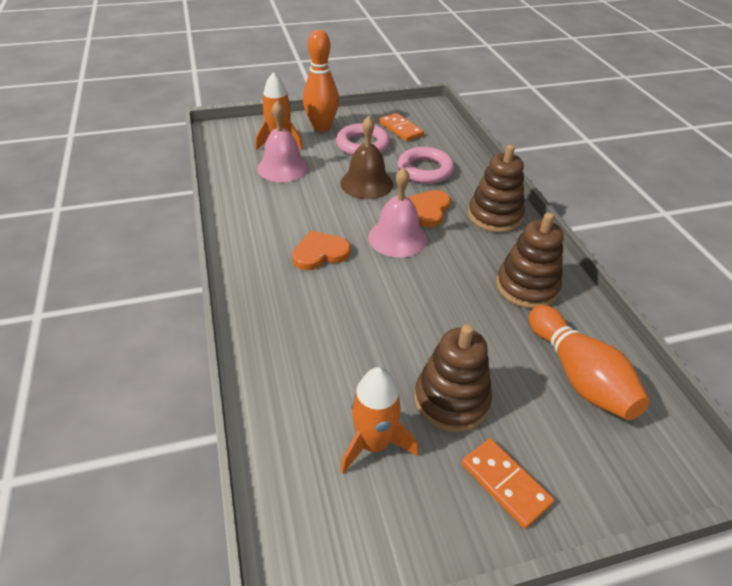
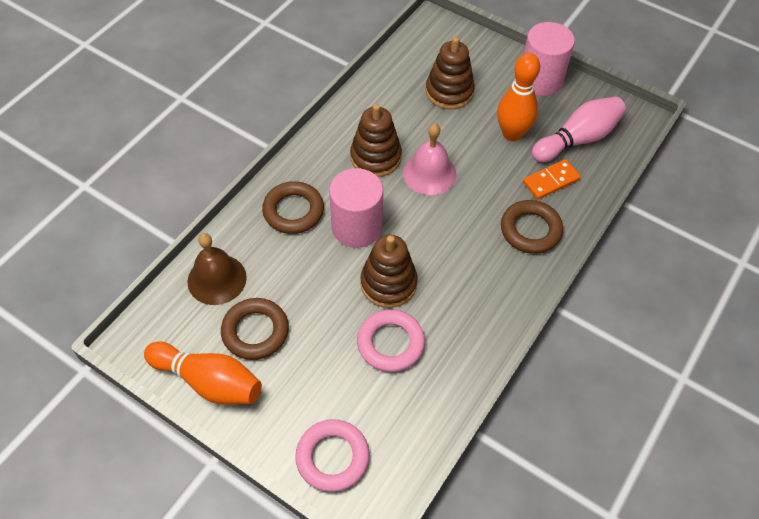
brown ring: 0 -> 3
orange domino: 2 -> 1
orange heart: 2 -> 0
orange rocket: 2 -> 0
pink bell: 2 -> 1
pink bowling pin: 0 -> 1
pink cylinder: 0 -> 2

